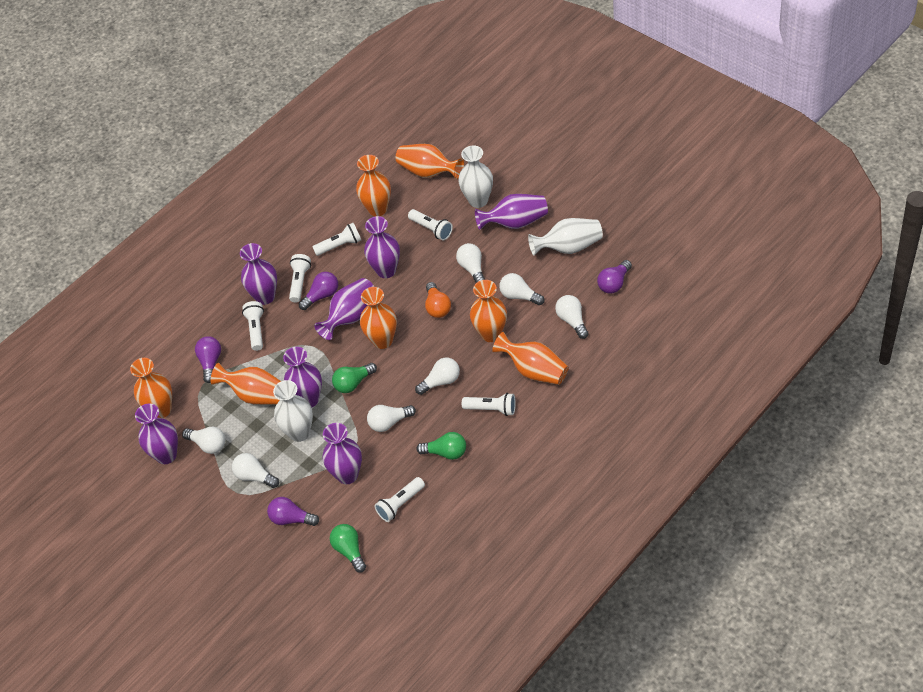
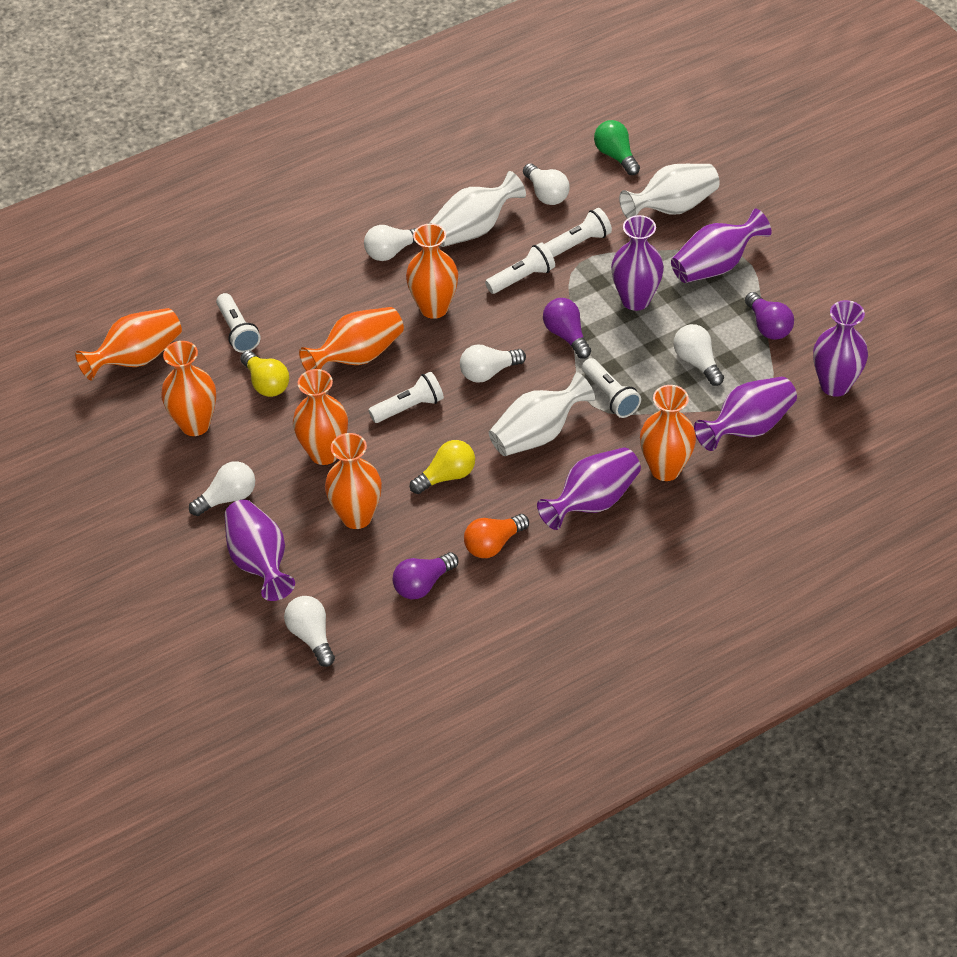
green light bulb: 3 -> 1
purple light bulb: 4 -> 3
purple vase: 7 -> 6
white flashlight: 6 -> 5
white light bulb: 7 -> 6
yellow light bulb: 0 -> 2

